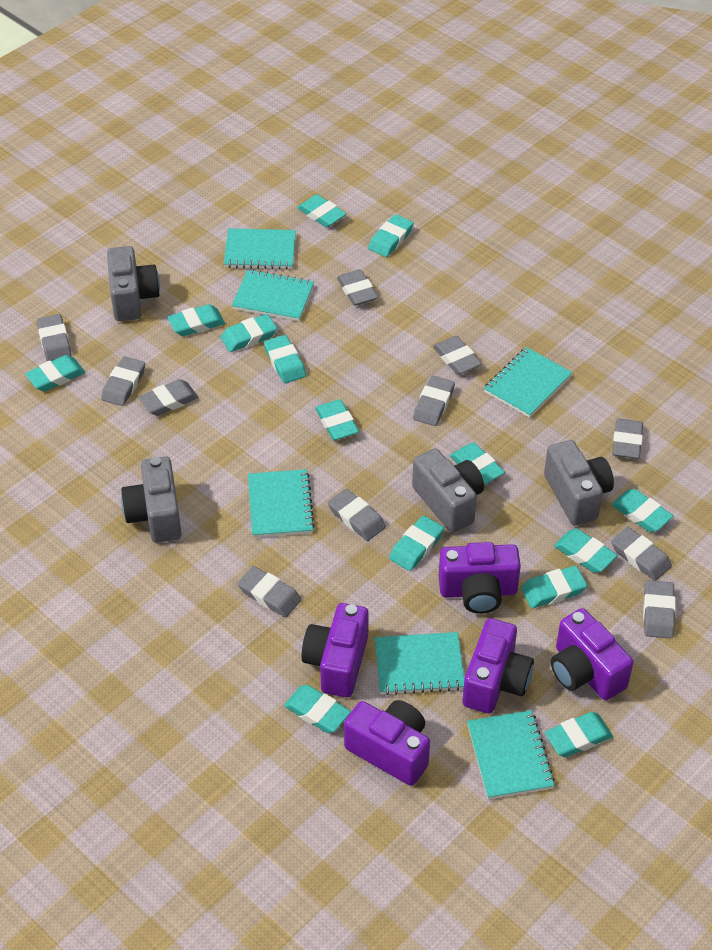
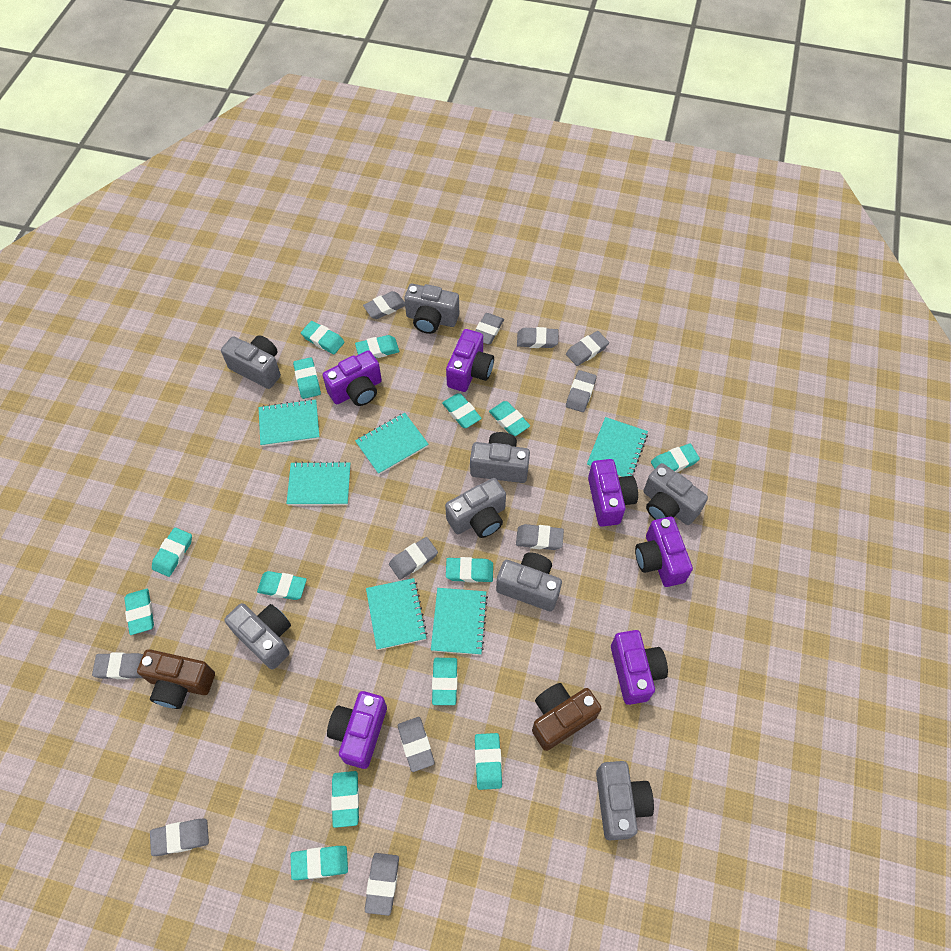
brown camera: 0 -> 2
grey camera: 4 -> 8
purple camera: 5 -> 6

